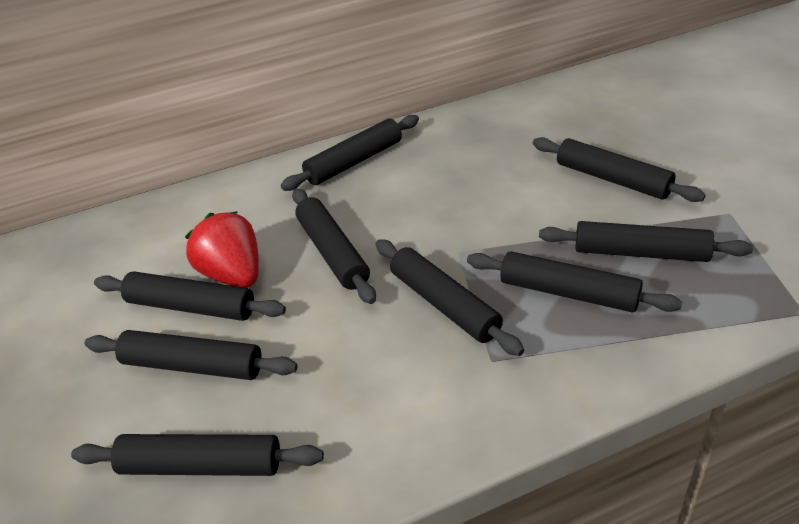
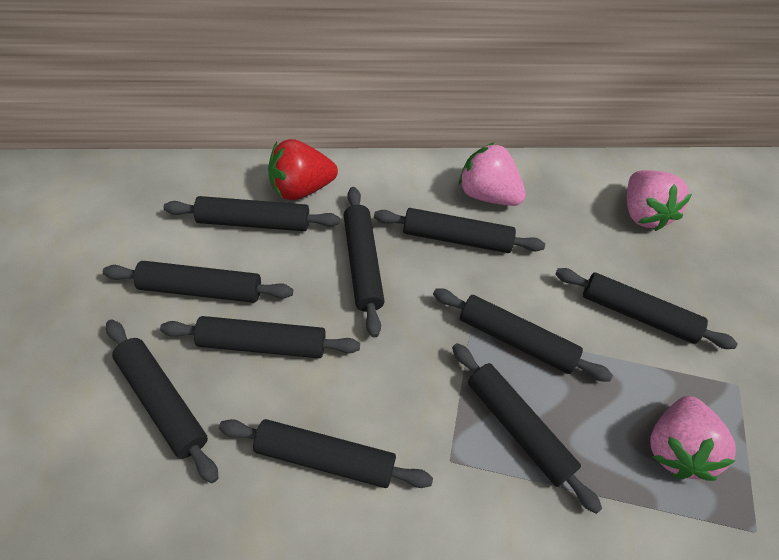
black rolling pin: 9 -> 10
pink strawberry: 0 -> 3

